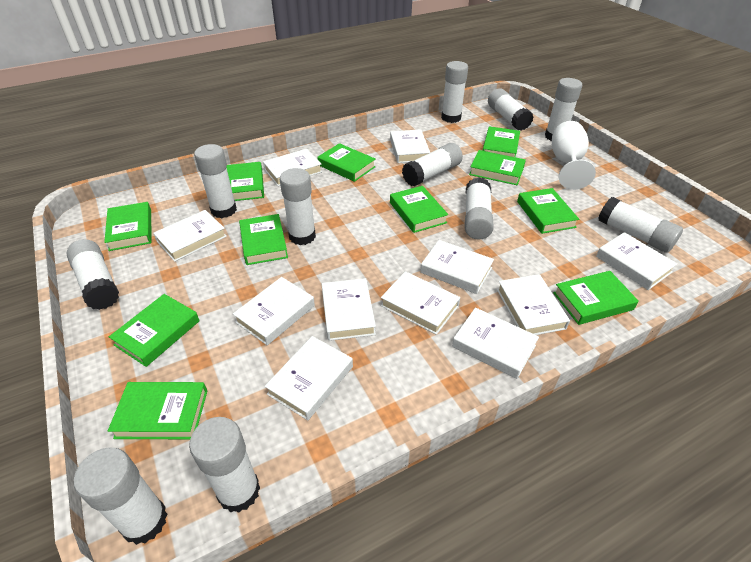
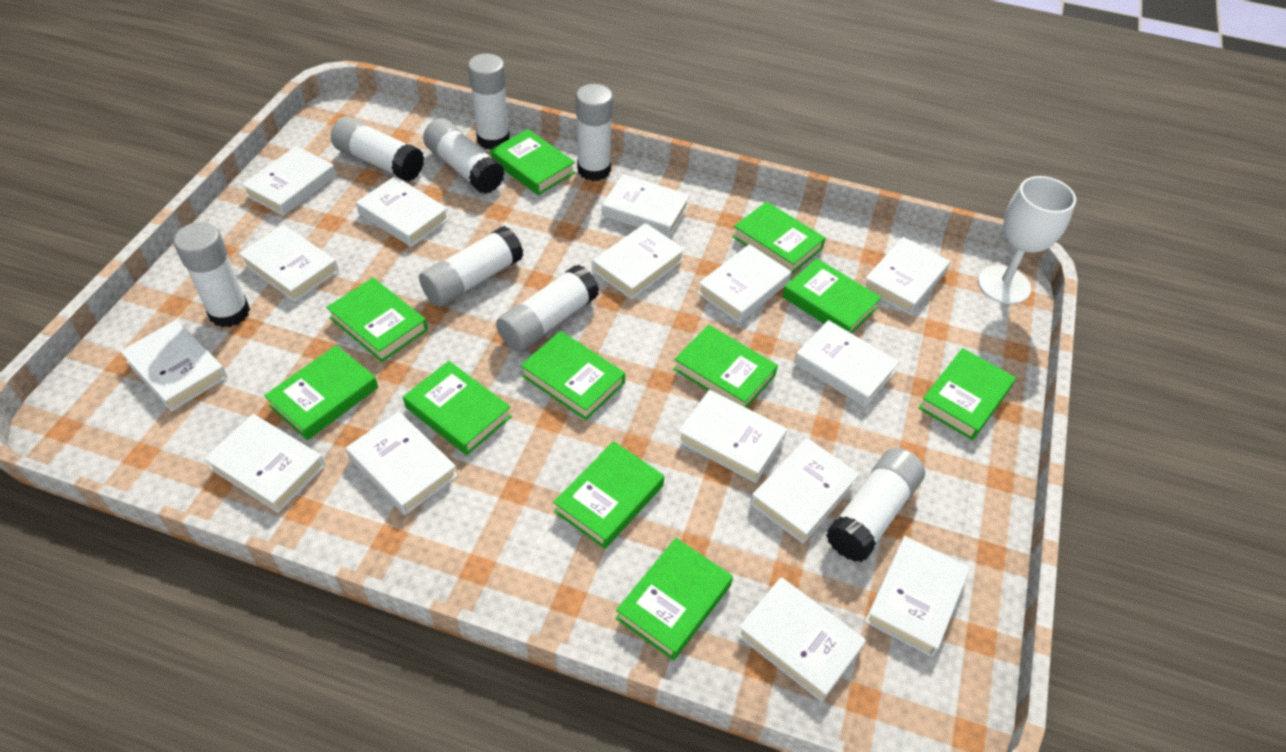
white book: 11 -> 15
white glue stick: 11 -> 8

